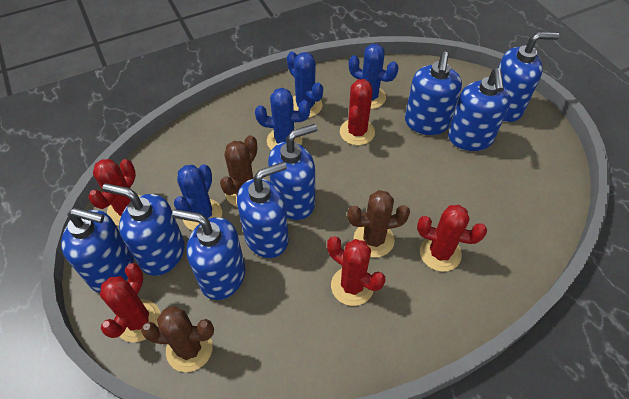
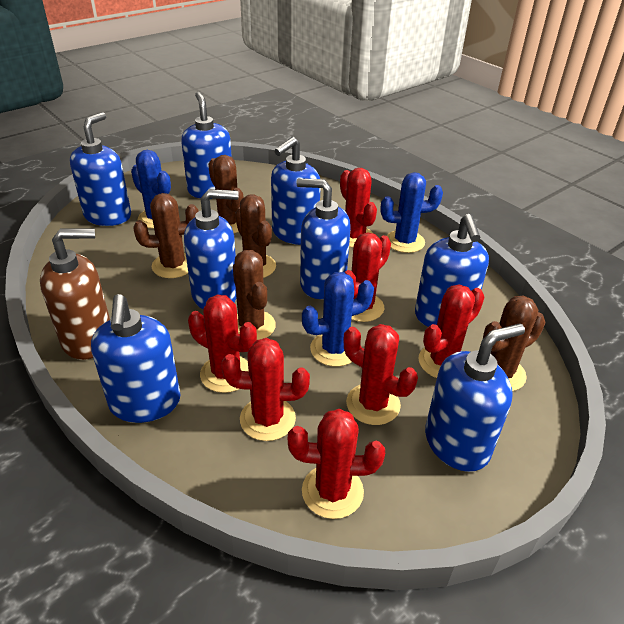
blue cactus: 4 -> 3
brown cactus: 3 -> 5
brown soap dispenser: 0 -> 1
red cactus: 5 -> 7

